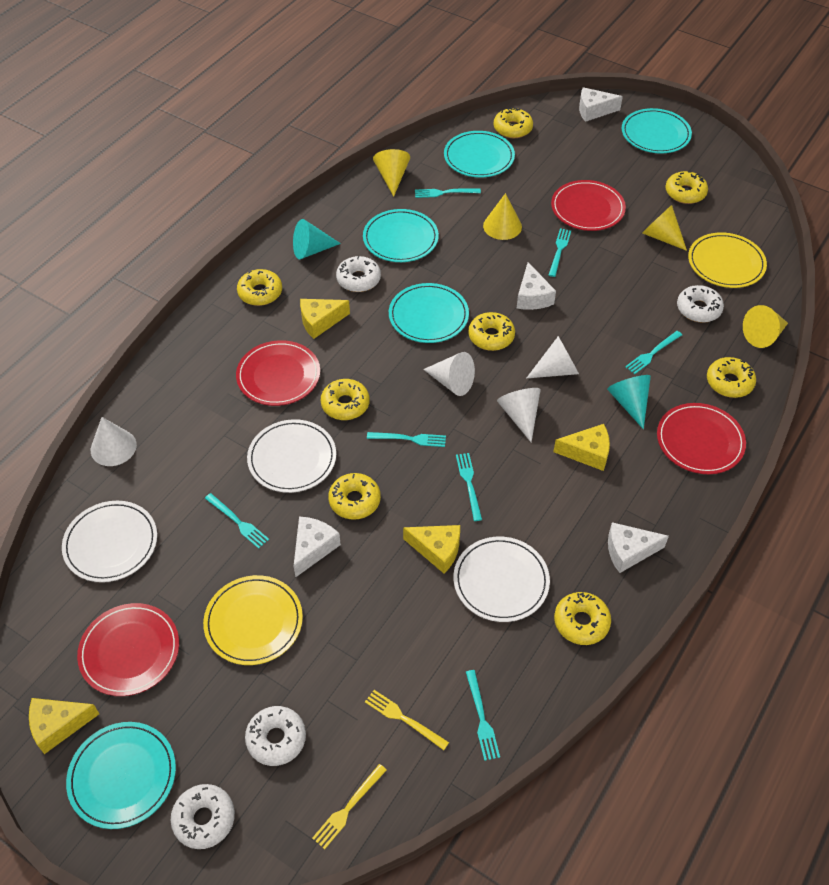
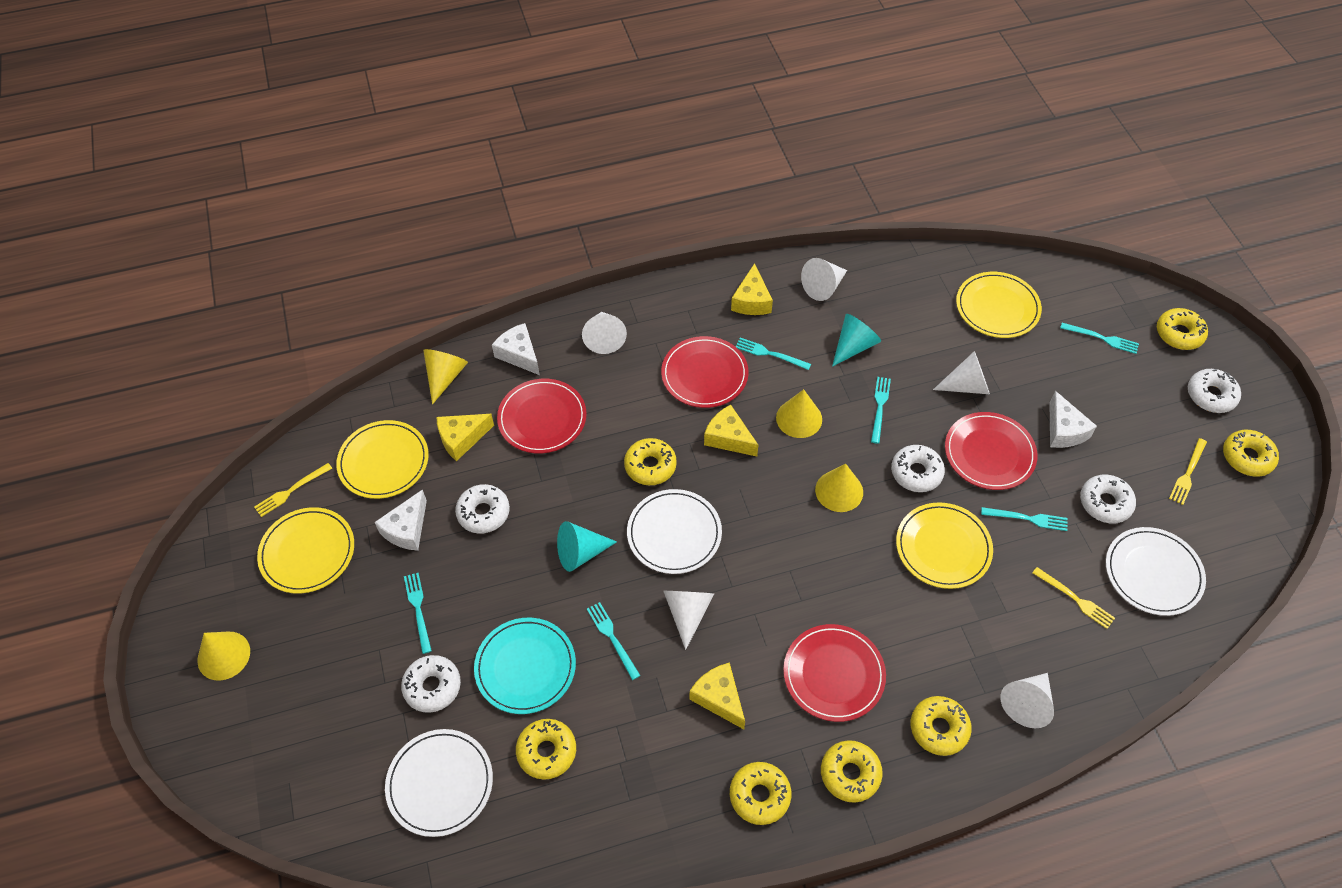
turquoise fork: 7 -> 6
turquoise plate: 5 -> 1
white cheese: 4 -> 3
white cone: 4 -> 5
white donut: 4 -> 5
yellow donut: 8 -> 7
yellow fork: 2 -> 3
yellow plate: 2 -> 4

